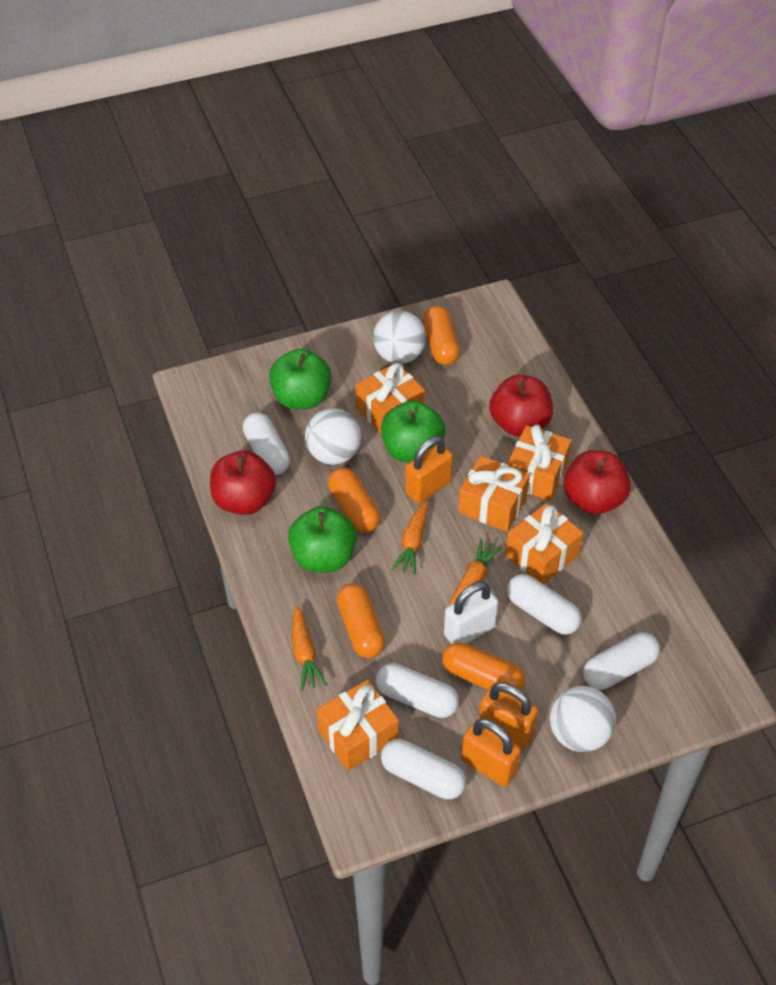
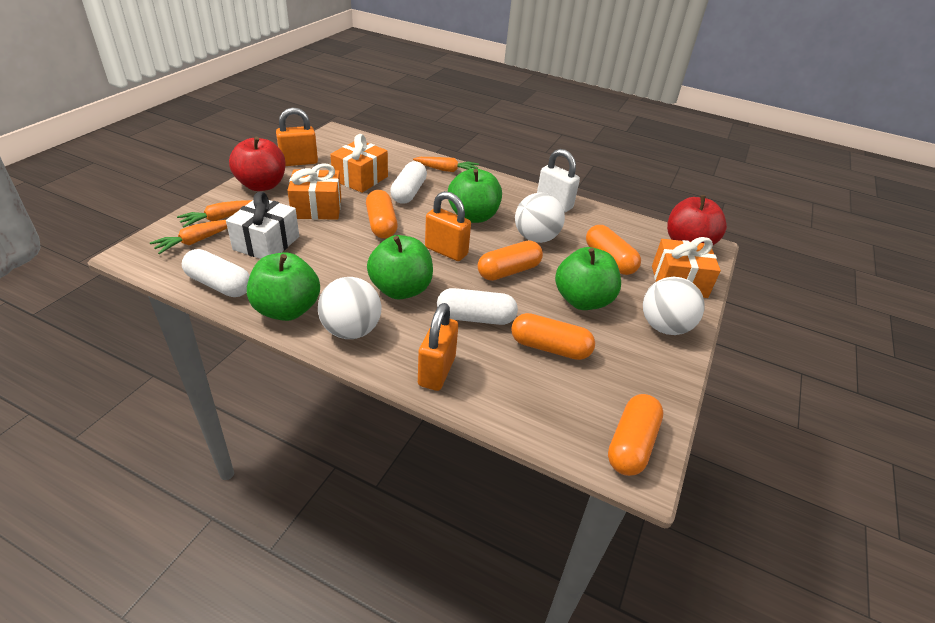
green apple: 3 -> 4
orange capsule: 4 -> 5
orange gift: 5 -> 3
red apple: 3 -> 2
white capsule: 5 -> 3
white gift: 0 -> 1

